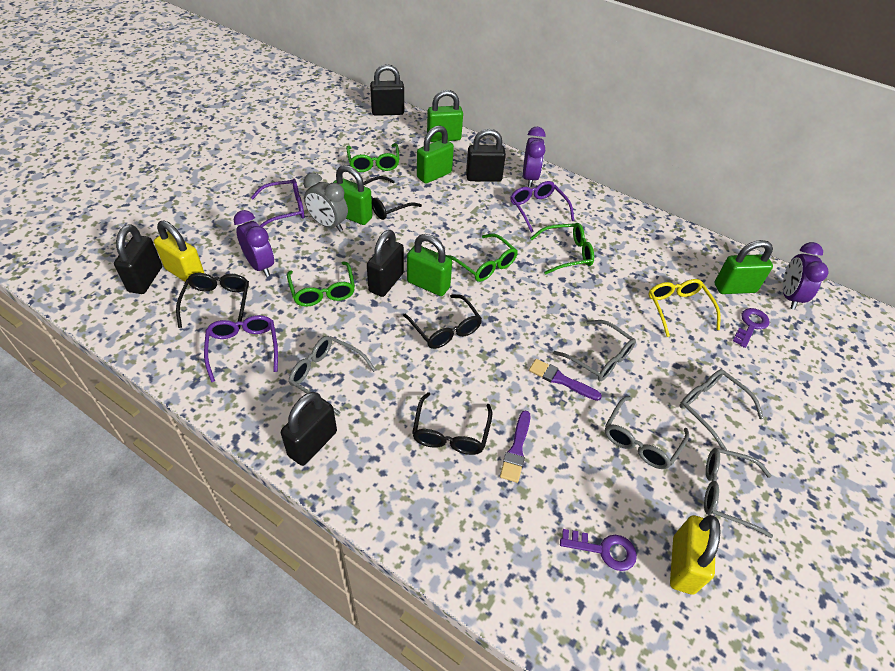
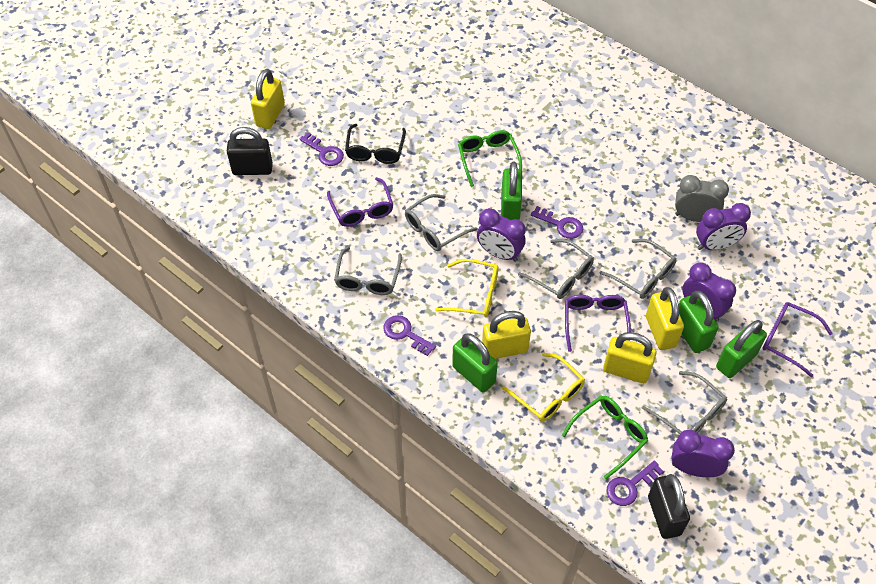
black glasses: 4 -> 1
black padlock: 5 -> 2
green glasses: 4 -> 2
green padlock: 5 -> 4
purple brush: 2 -> 0
purple clock: 3 -> 4
purple key: 2 -> 4
yellow glasses: 1 -> 2
yellow padlock: 2 -> 4

